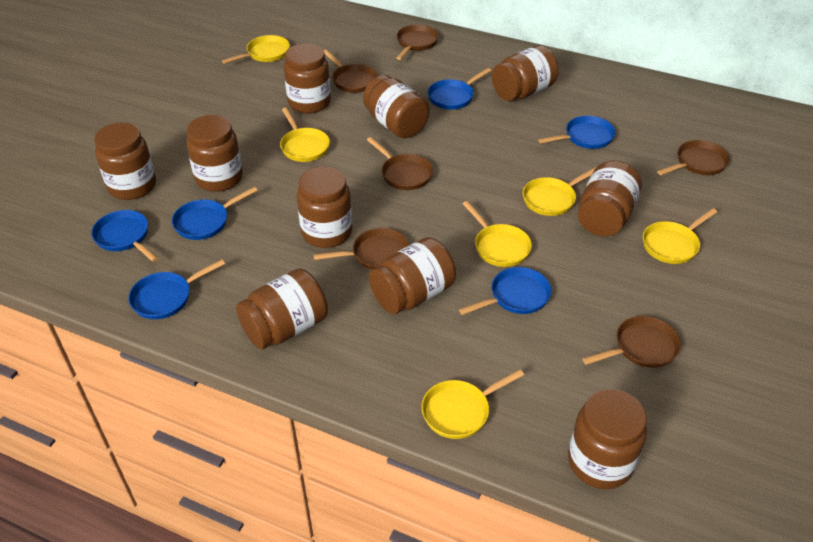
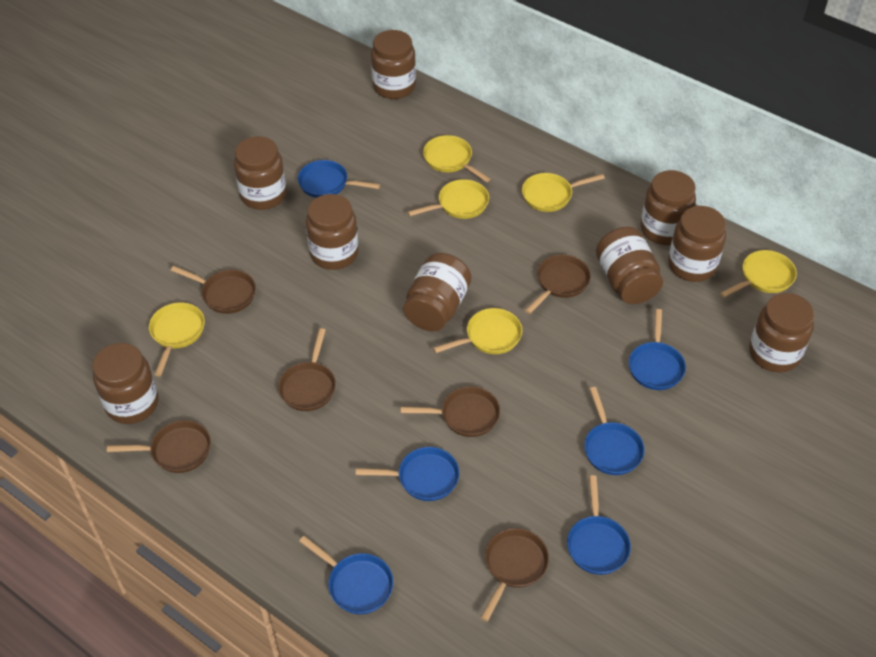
brown jar: 10 -> 9

